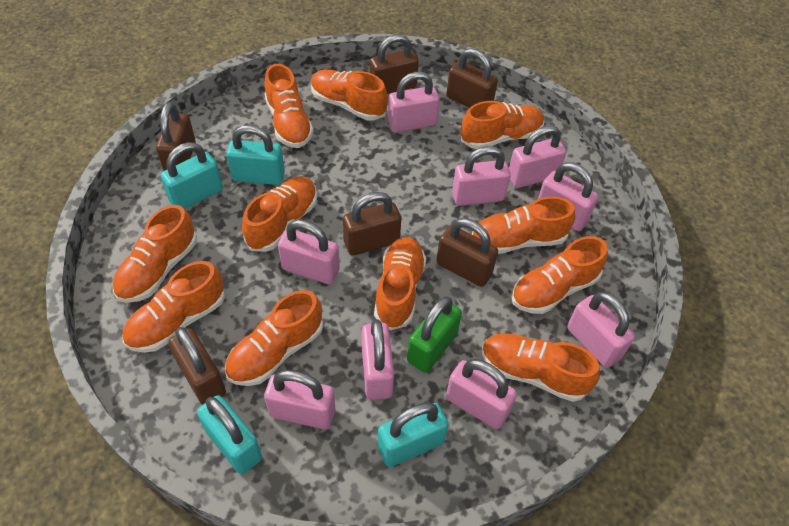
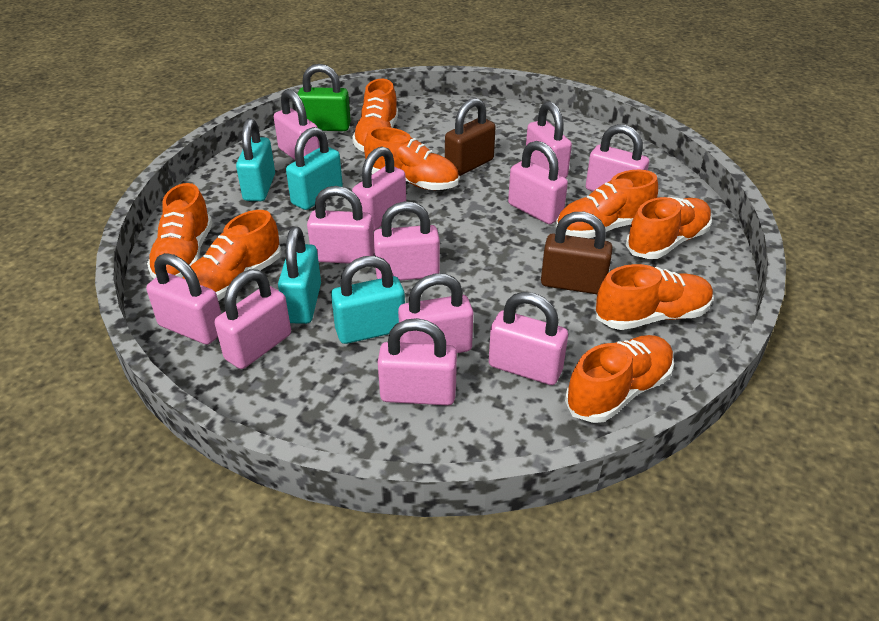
brown padlock: 6 -> 2
orange shoe: 11 -> 8
pink padlock: 9 -> 12

